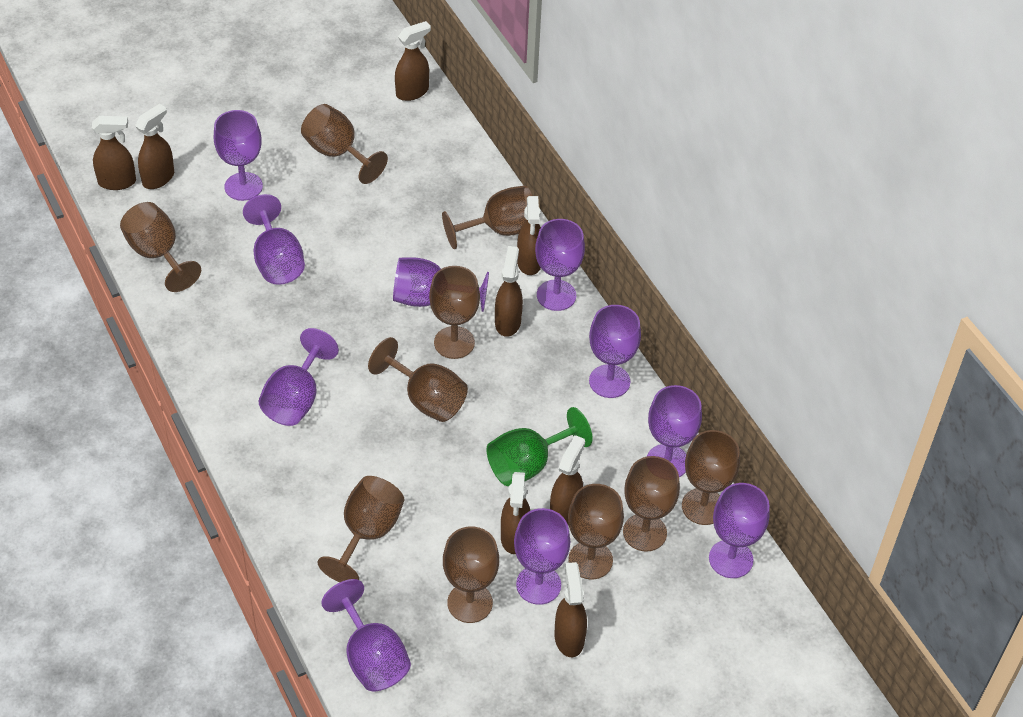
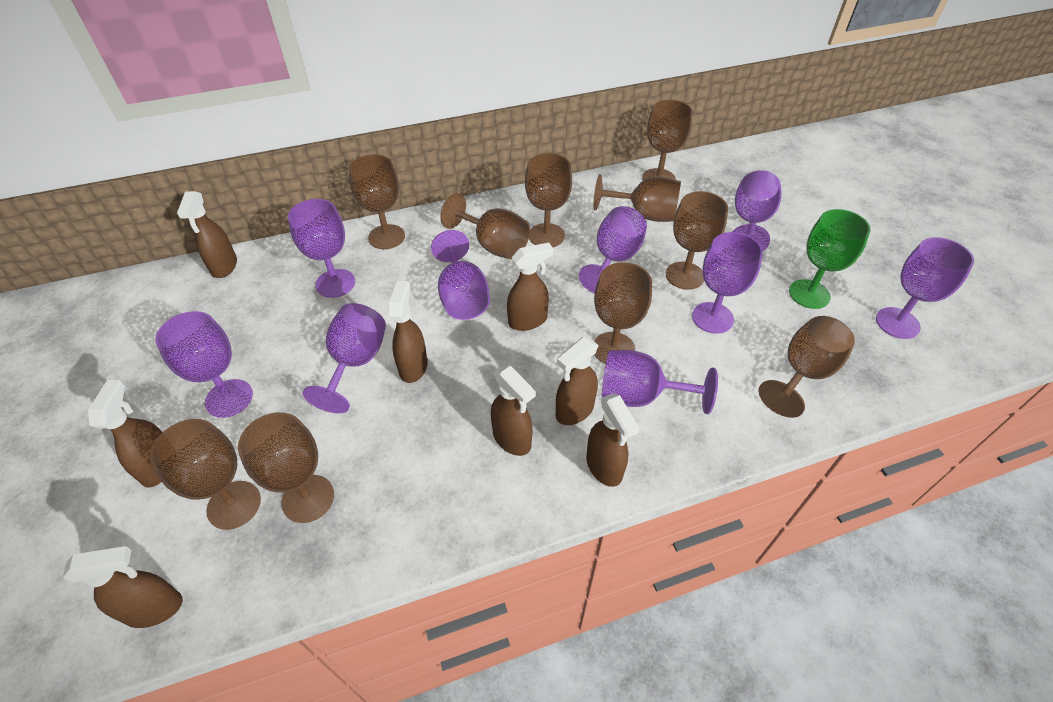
purple goblet: 10 -> 9

